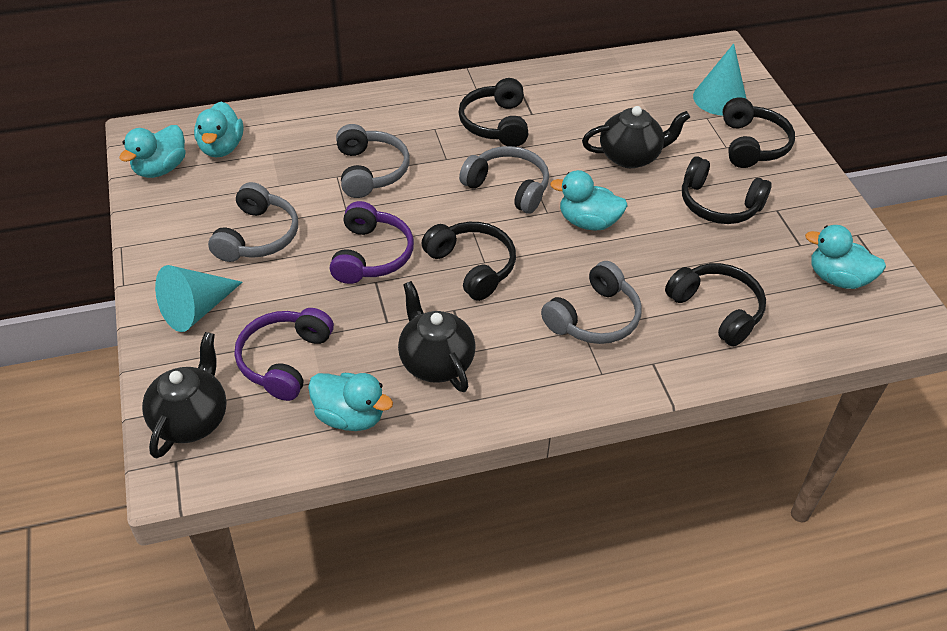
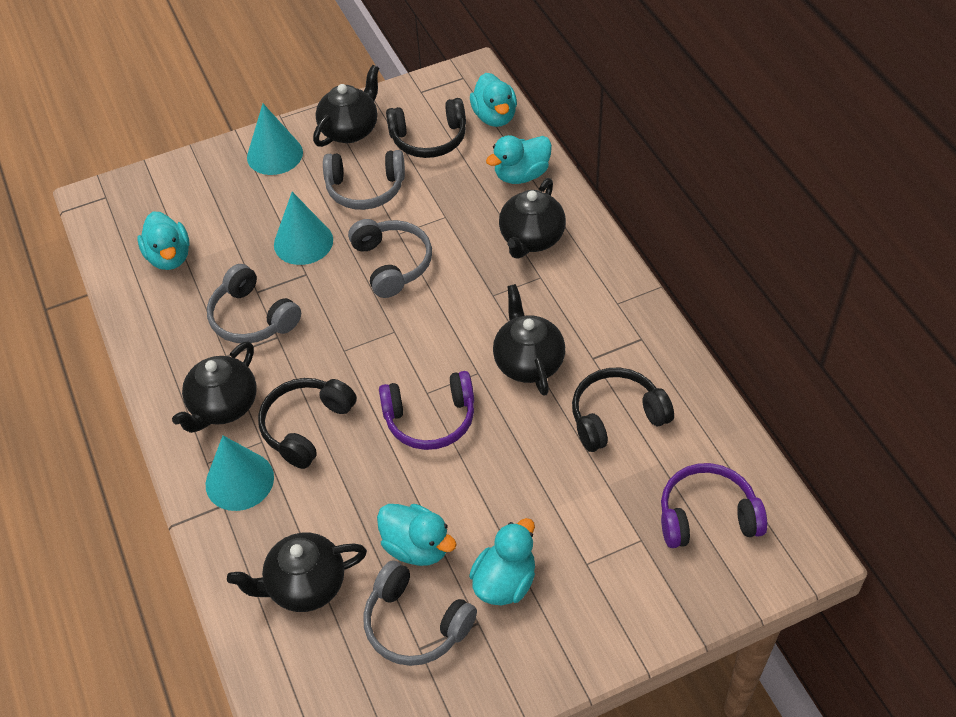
black headphones: 5 -> 3
black teapot: 3 -> 5
turquoise cone: 2 -> 3

